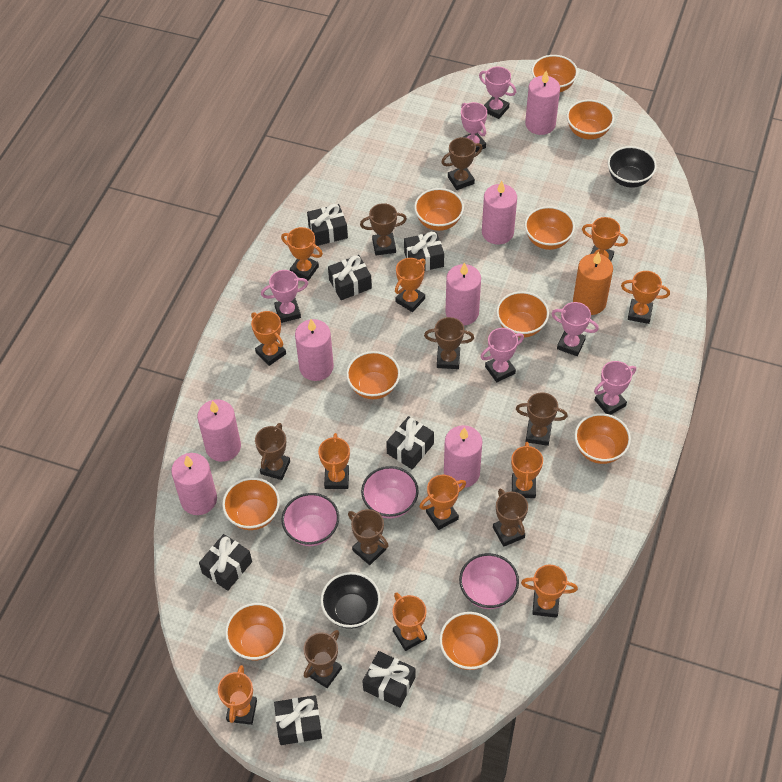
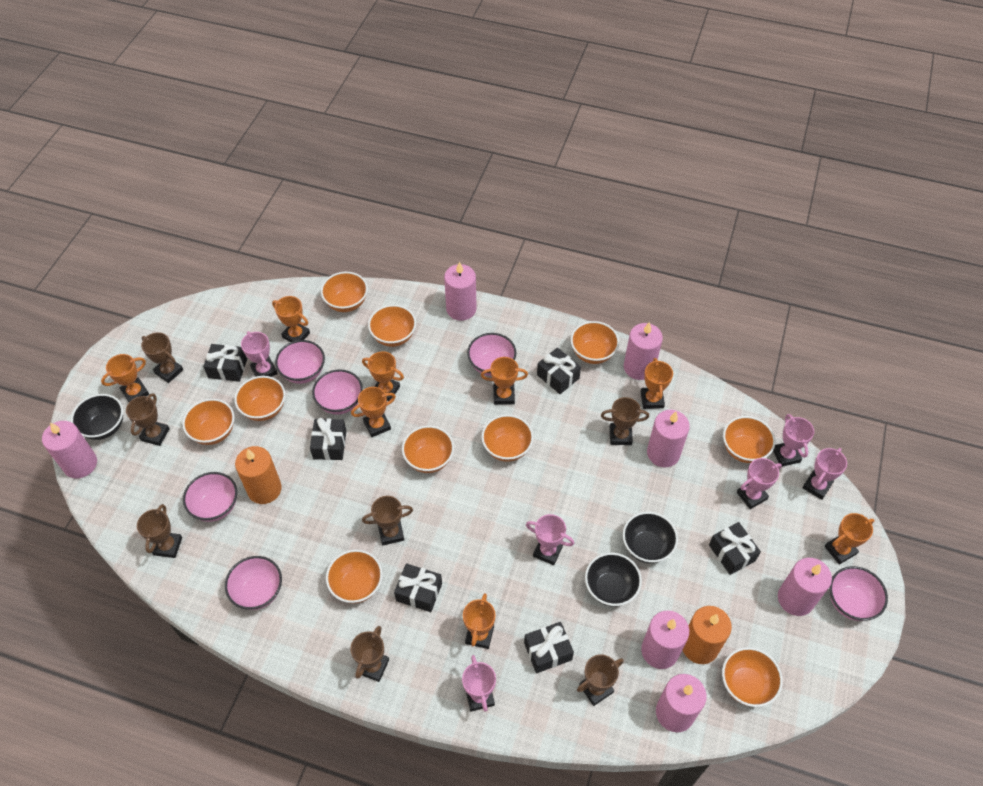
black bowl: 2 -> 3
black gift: 7 -> 6
brown trophy: 8 -> 7
orange candle: 1 -> 2
orange trophy: 11 -> 8
pink bowl: 3 -> 6

